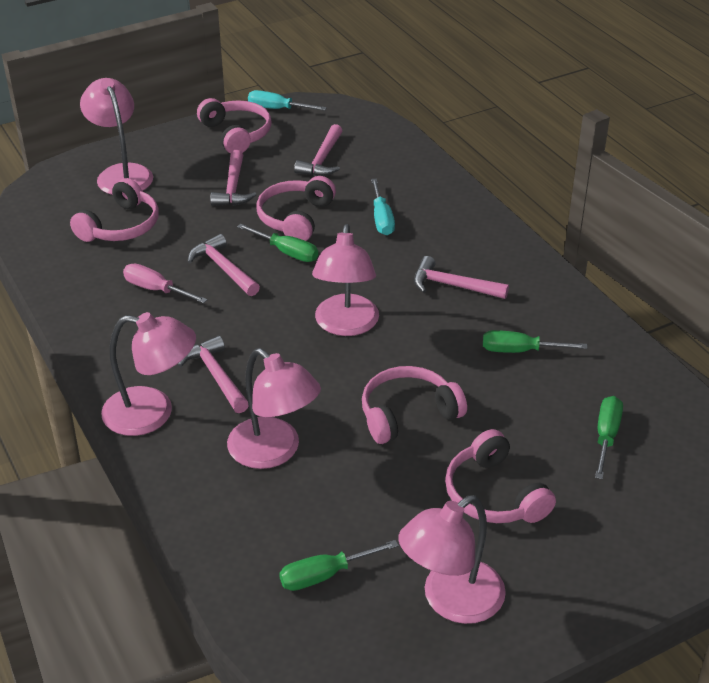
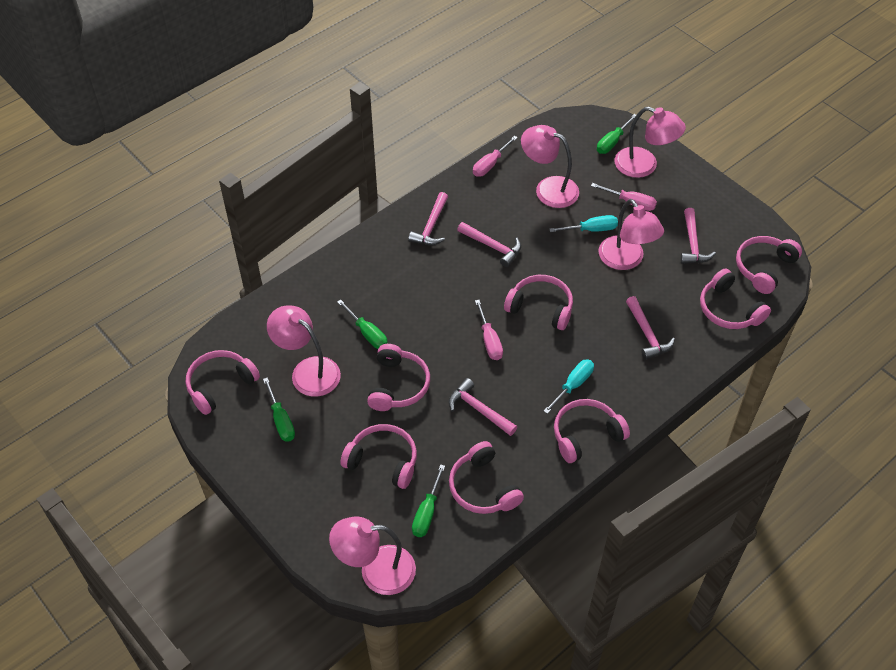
pink headphones: 5 -> 8
pink screwdriver: 1 -> 3

